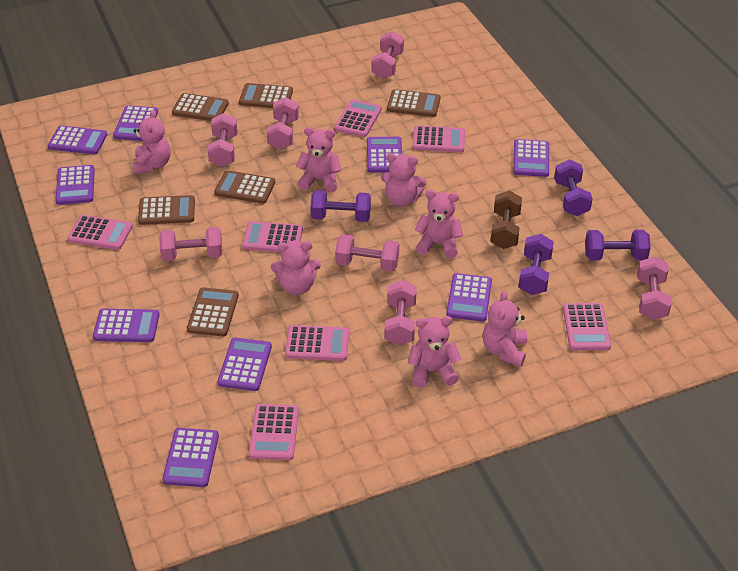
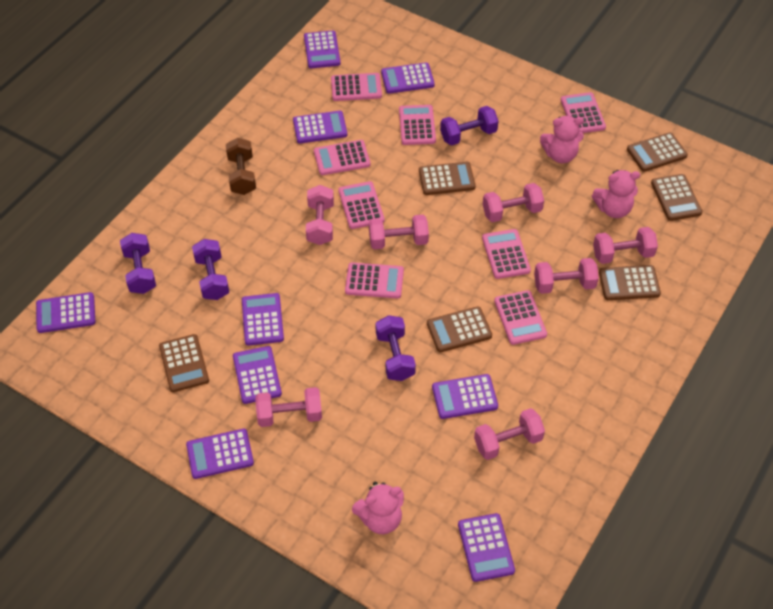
pink calculator: 7 -> 8
pink teddy bear: 7 -> 3

